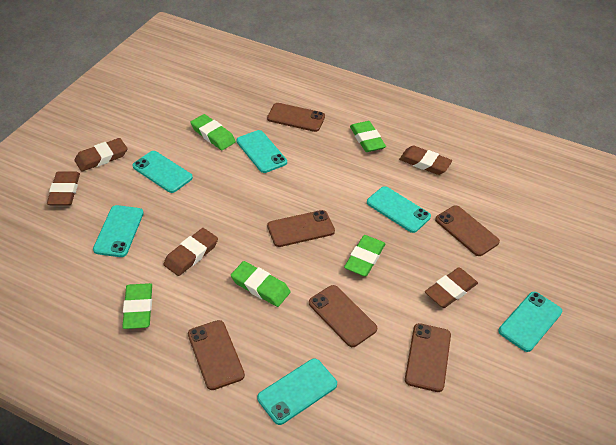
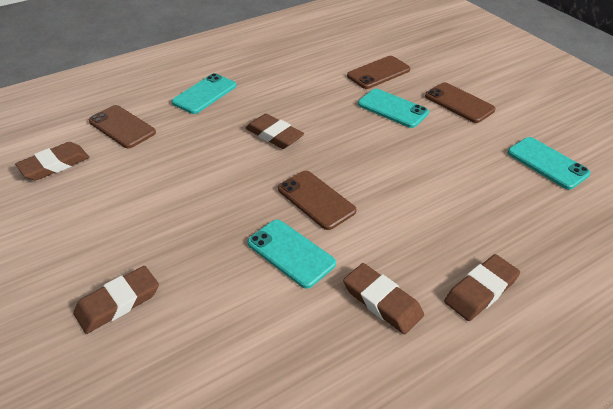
brown phone: 6 -> 4
green eraser: 5 -> 0
turquoise phone: 6 -> 4

